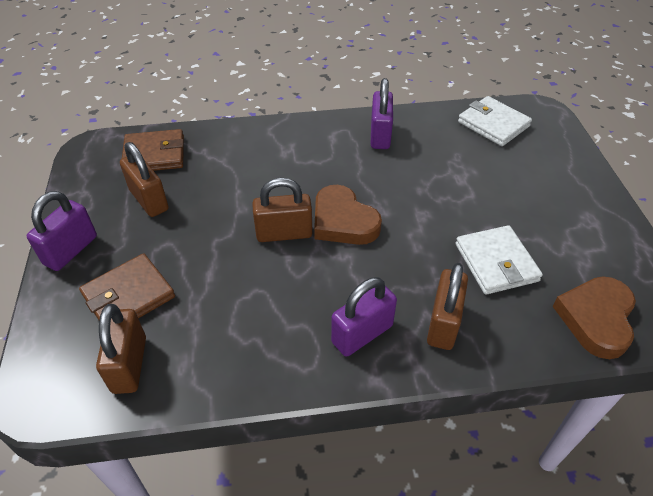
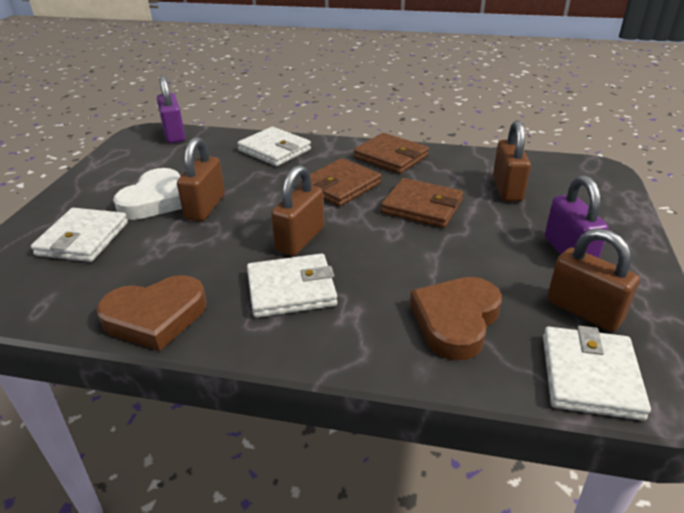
brown wallet: 2 -> 3
purple padlock: 3 -> 2
white heart: 0 -> 1
white wallet: 2 -> 4

